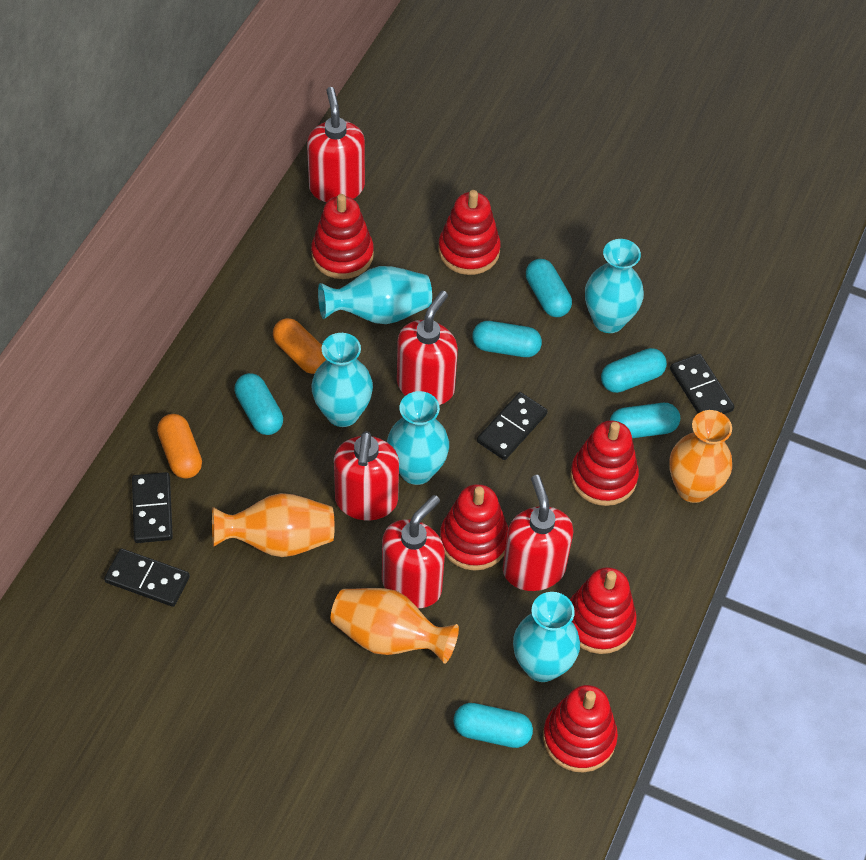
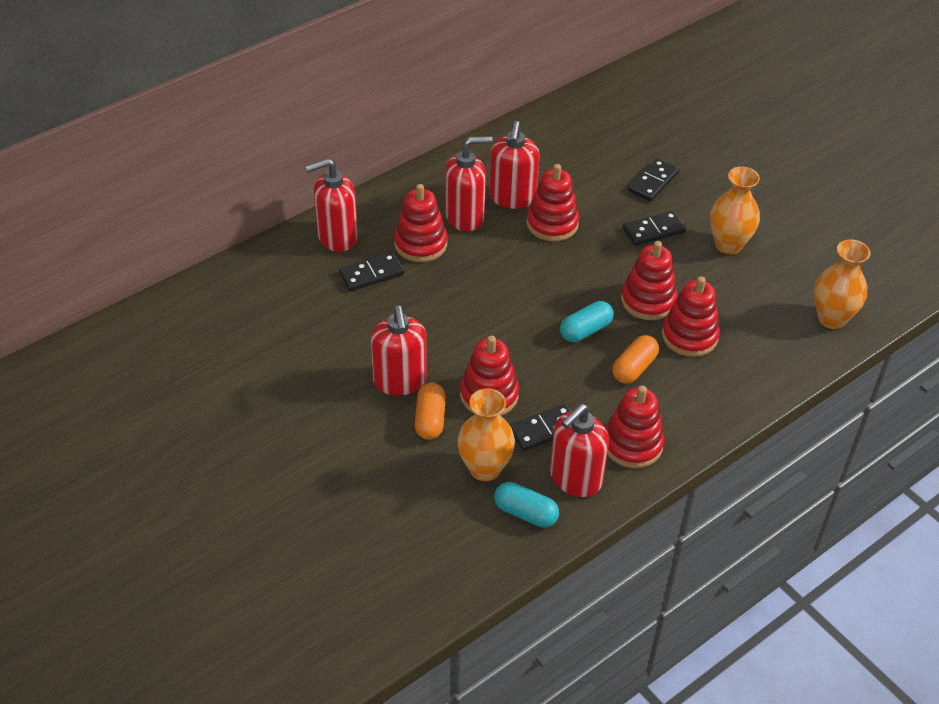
turquoise capsule: 6 -> 2
turquoise vase: 5 -> 0

